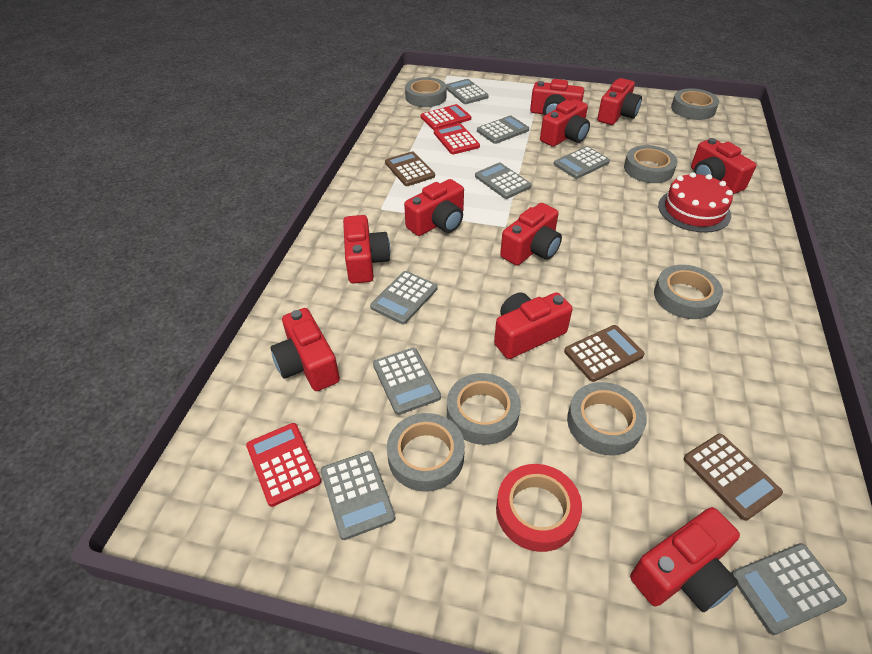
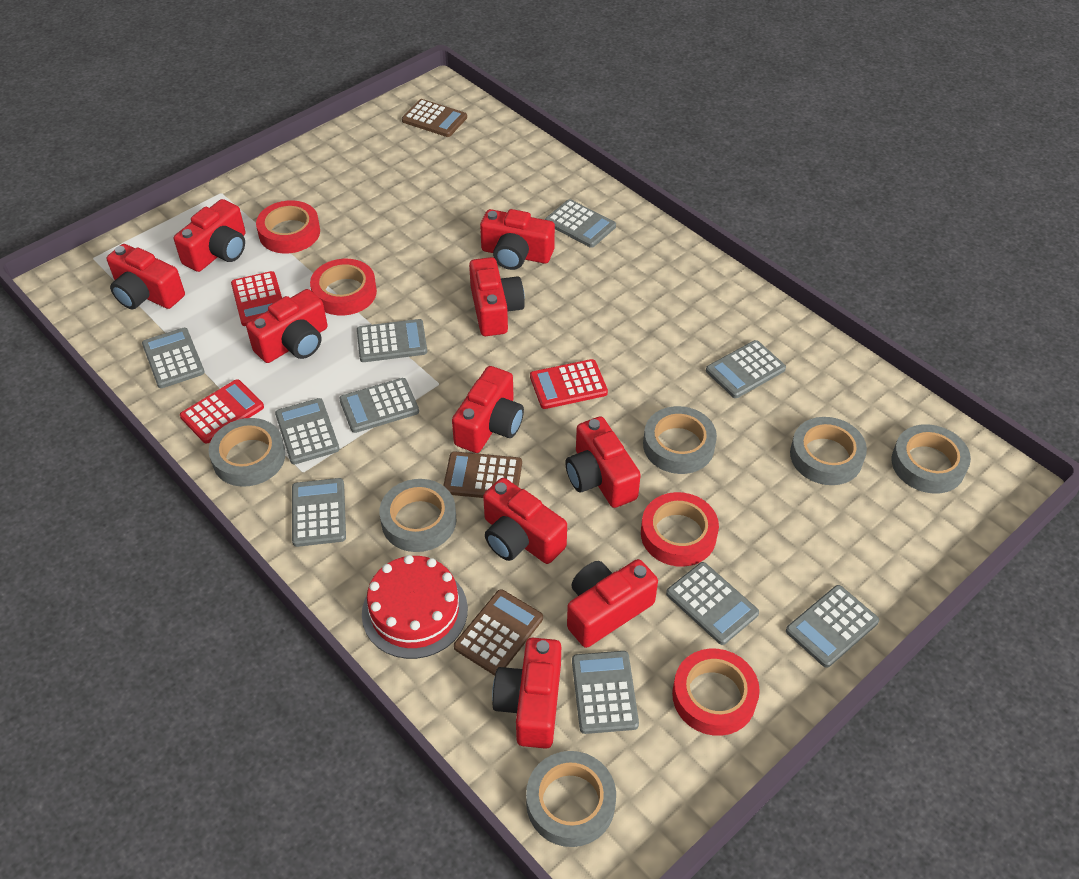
grey calculator: 8 -> 10
grey tape: 7 -> 6
red tape: 1 -> 4

